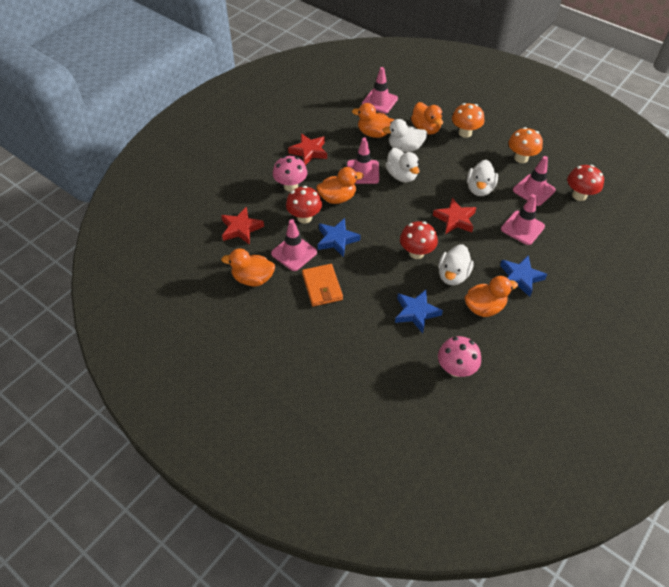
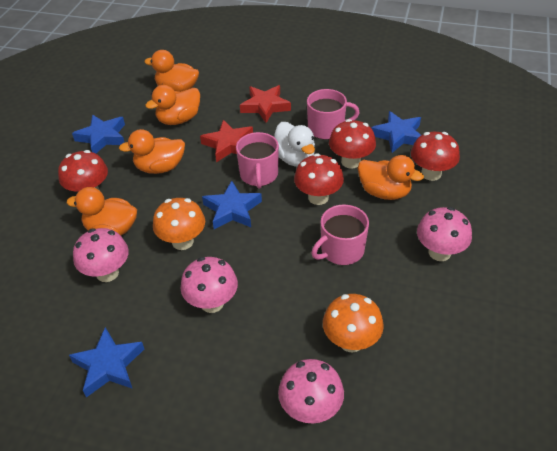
blue star: 3 -> 4
orange wallet: 1 -> 0
pink mug: 0 -> 3
pink mushroom: 2 -> 4
pink traffic cone: 5 -> 0
red mushroom: 3 -> 4
red star: 3 -> 2
white duck: 4 -> 1

